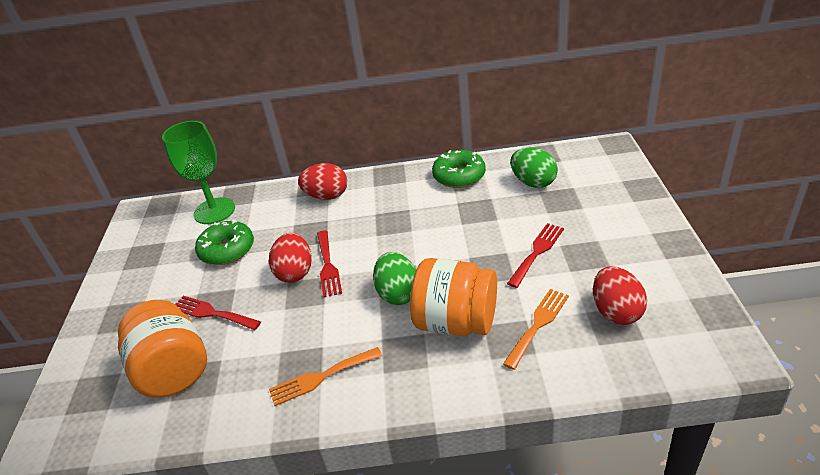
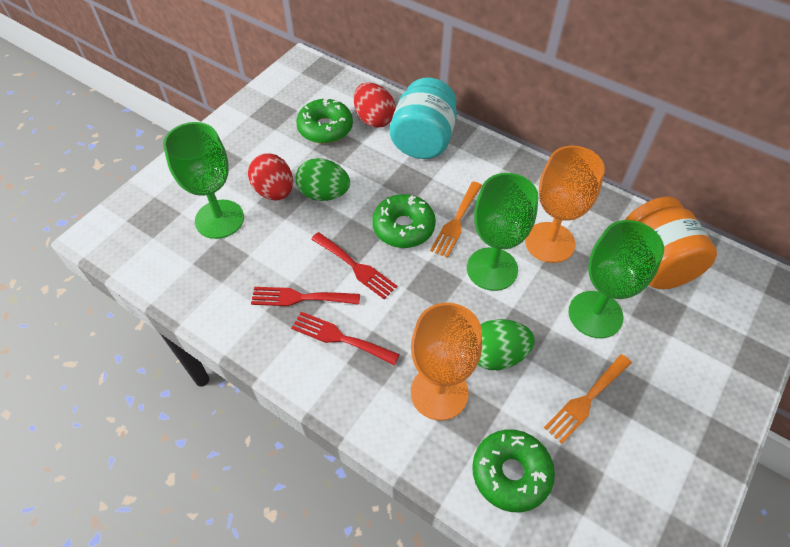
green donut: 2 -> 3
green goblet: 1 -> 3
orange goblet: 0 -> 2
orange jar: 2 -> 1
red egg: 3 -> 2
turquoise jar: 0 -> 1

